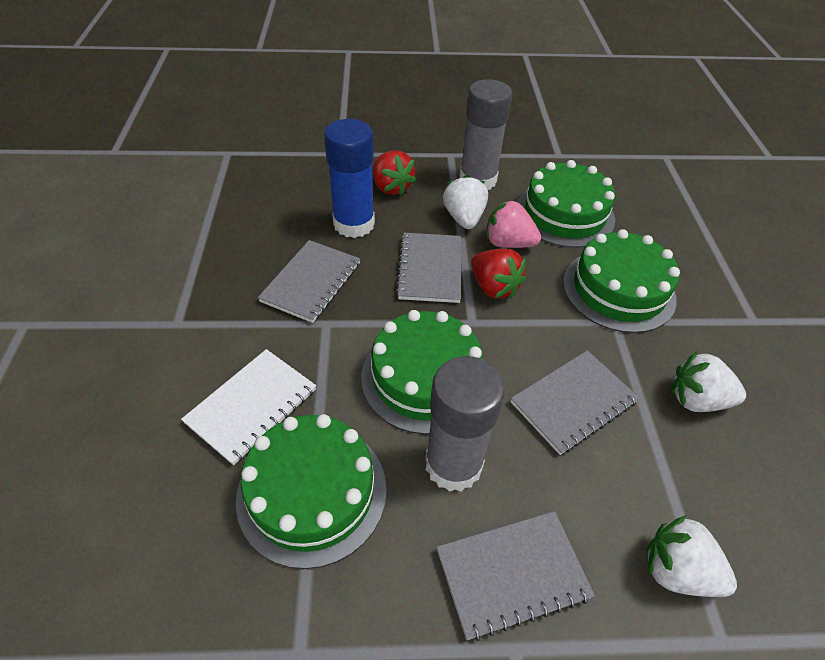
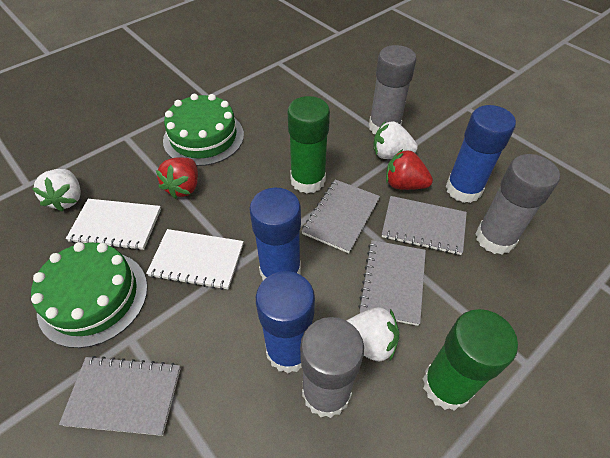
blue glue stick: 1 -> 3
green cake: 4 -> 2
green glue stick: 0 -> 2
grey glue stick: 2 -> 3
pink strawberry: 1 -> 0
white notebook: 1 -> 2

